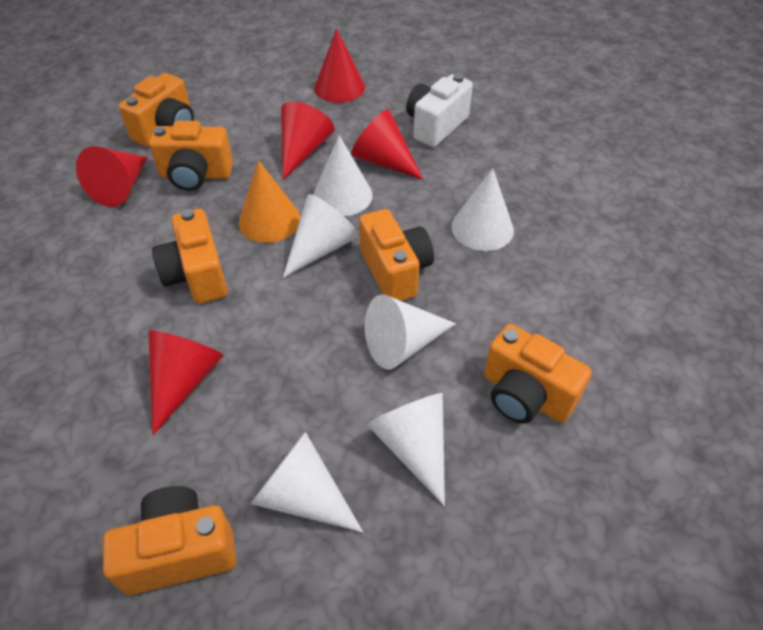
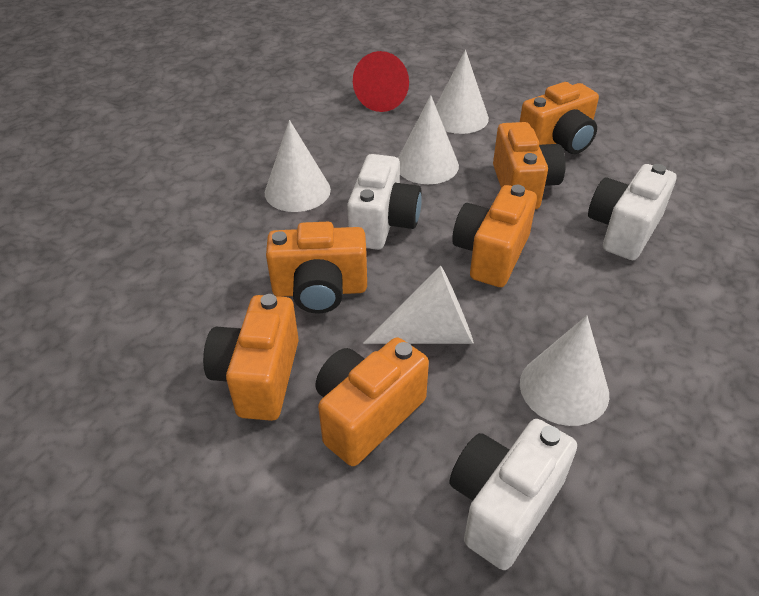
orange cone: 1 -> 0
red cone: 5 -> 1
white camera: 1 -> 3
white cone: 6 -> 5

